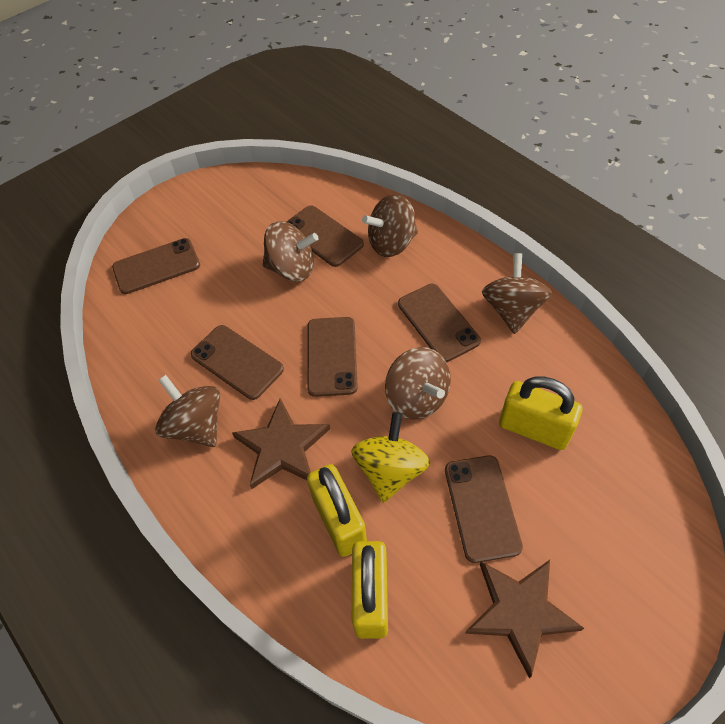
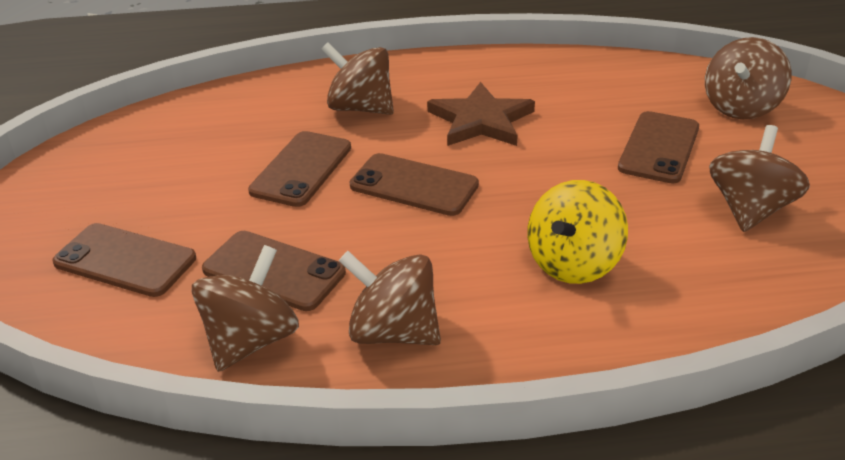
brown phone: 6 -> 5
brown star: 2 -> 1
yellow padlock: 3 -> 0

